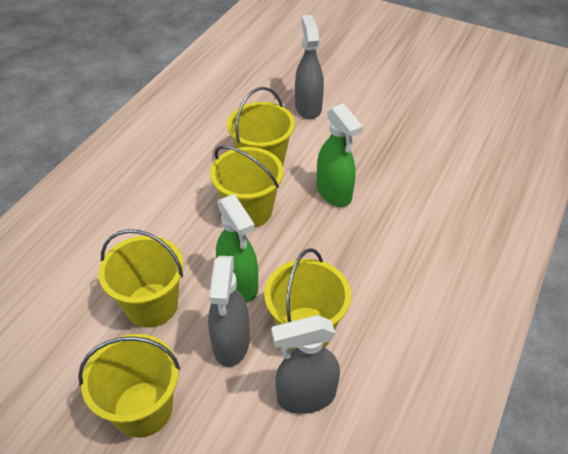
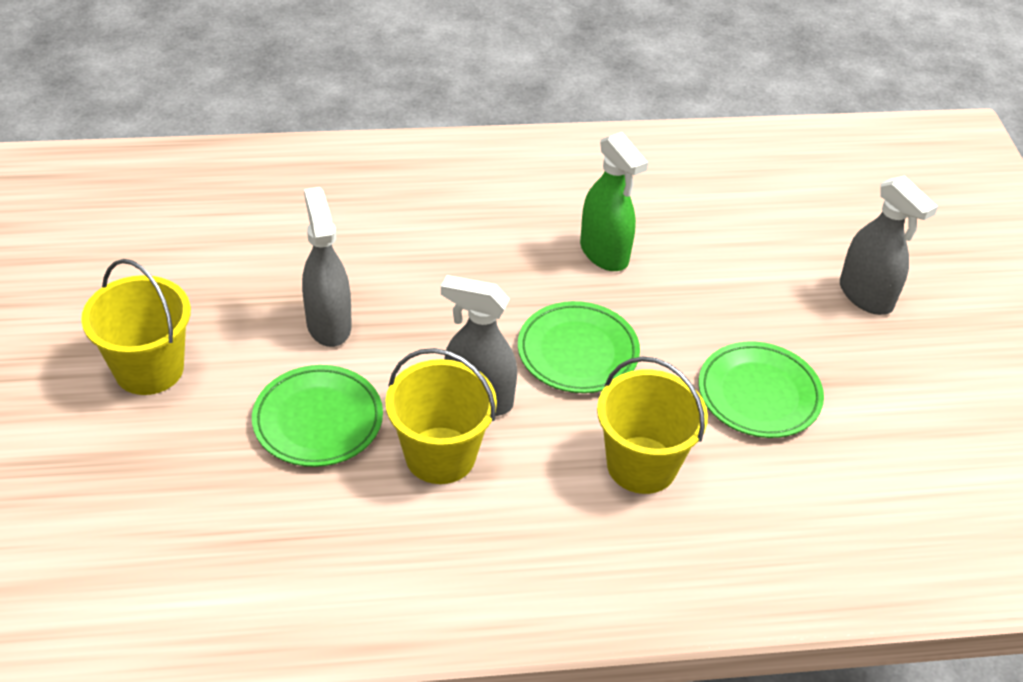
green plate: 0 -> 3
green spray bottle: 2 -> 1
yellow bucket: 5 -> 3

